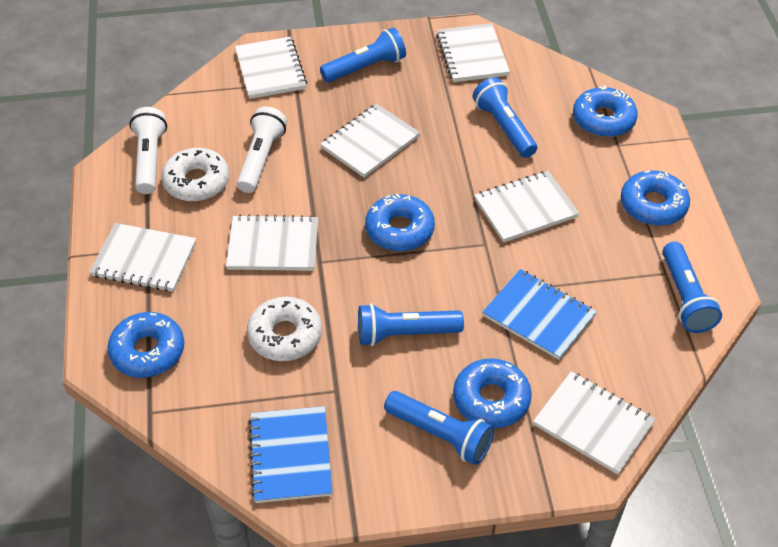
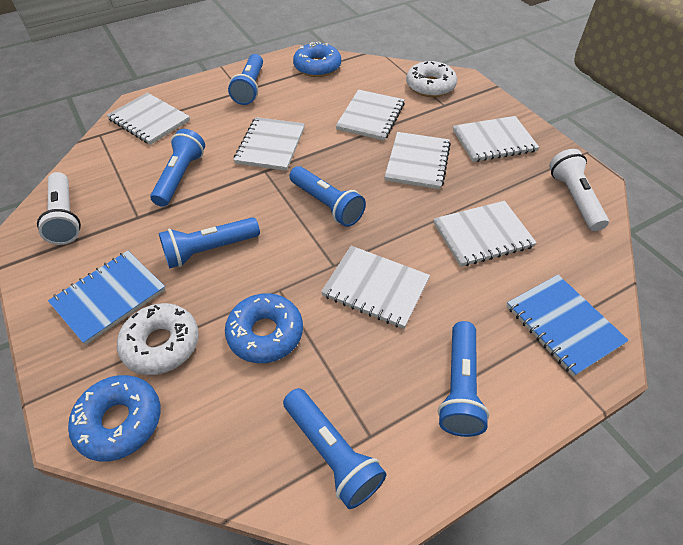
blue donut: 5 -> 3
blue flashlight: 5 -> 6

